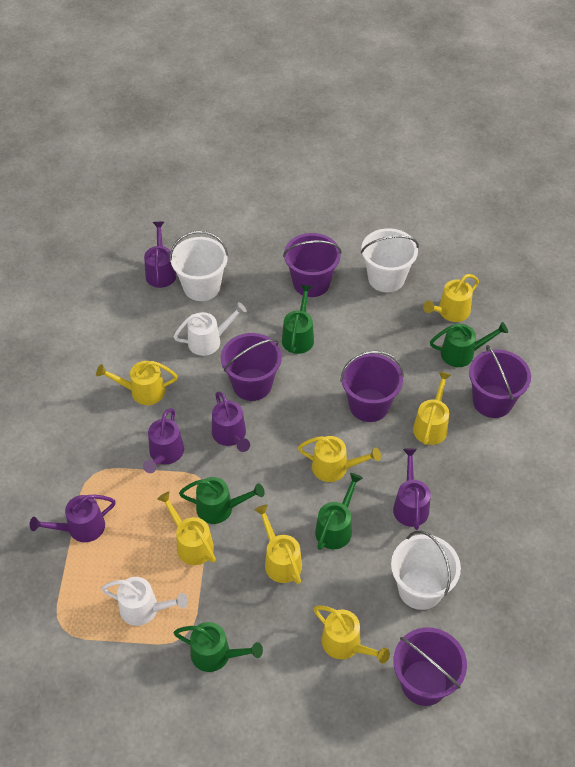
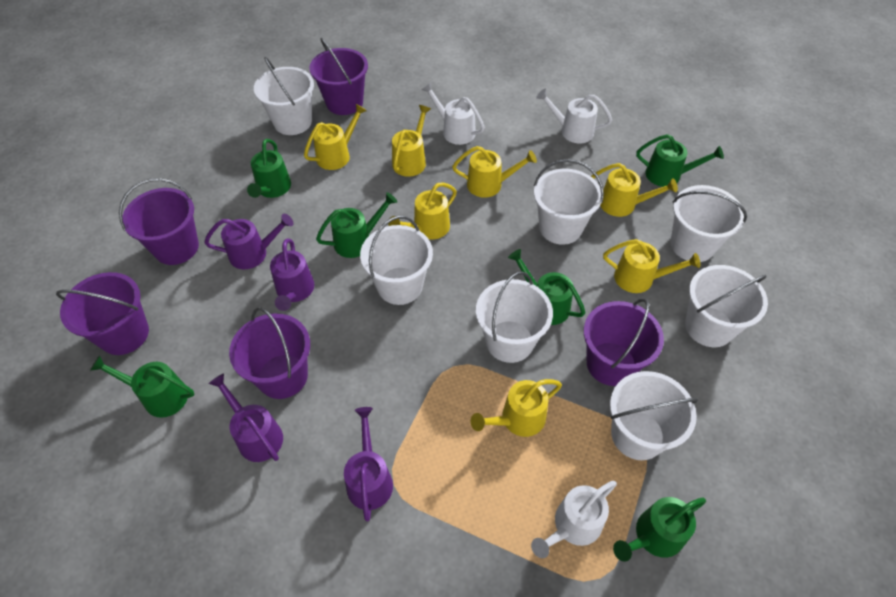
green watering can: 5 -> 6
purple watering can: 5 -> 4
white bucket: 3 -> 7
white watering can: 2 -> 3

